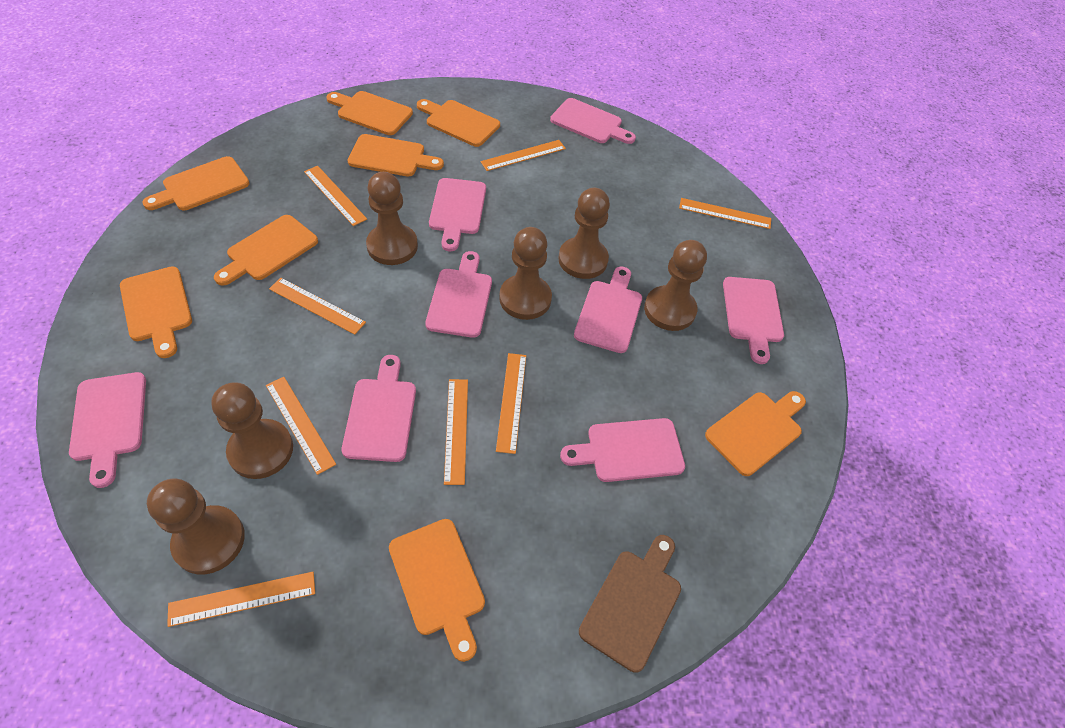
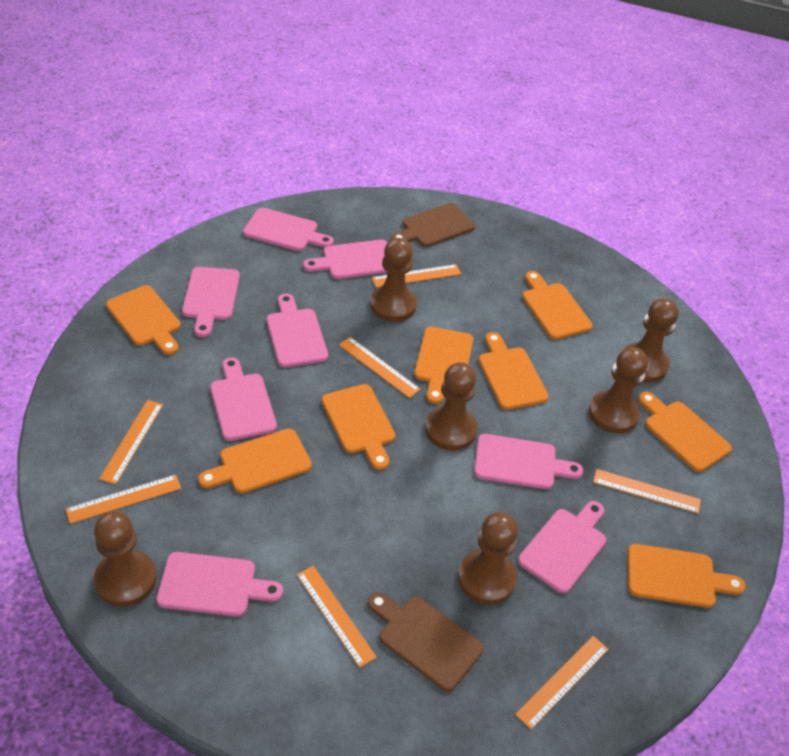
brown cutting board: 1 -> 2
orange ruler: 8 -> 7

